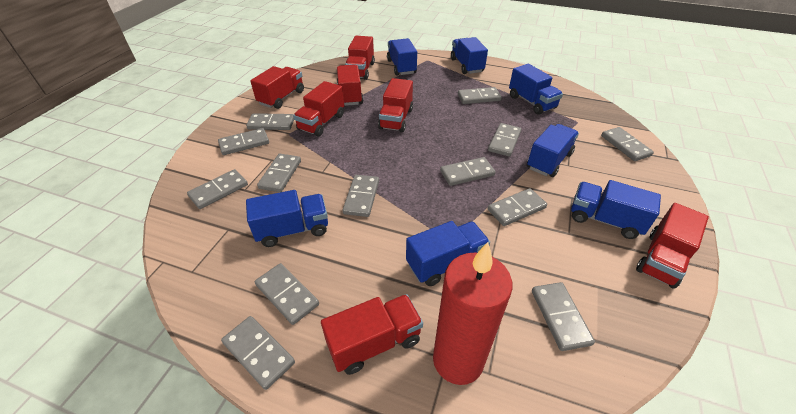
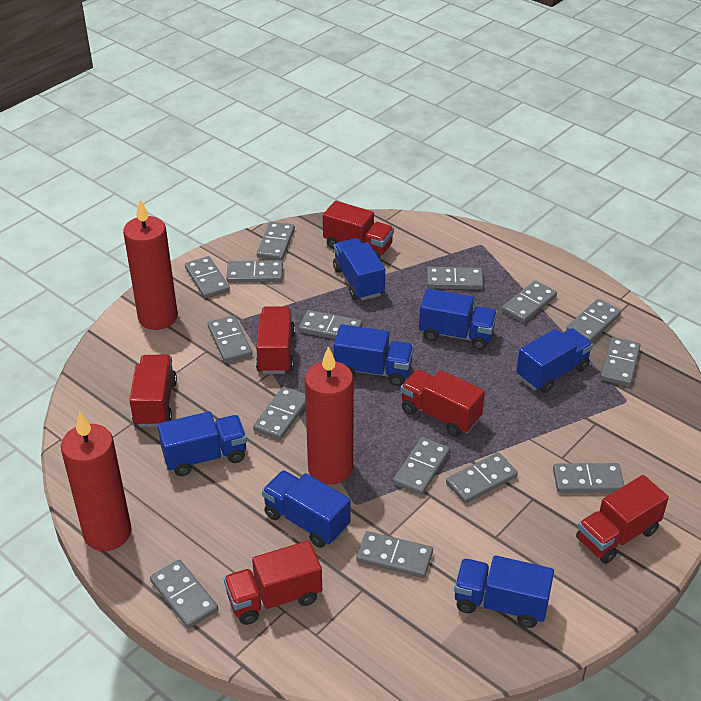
grey domino: 13 -> 15
red candle: 1 -> 3
red truck: 7 -> 6

